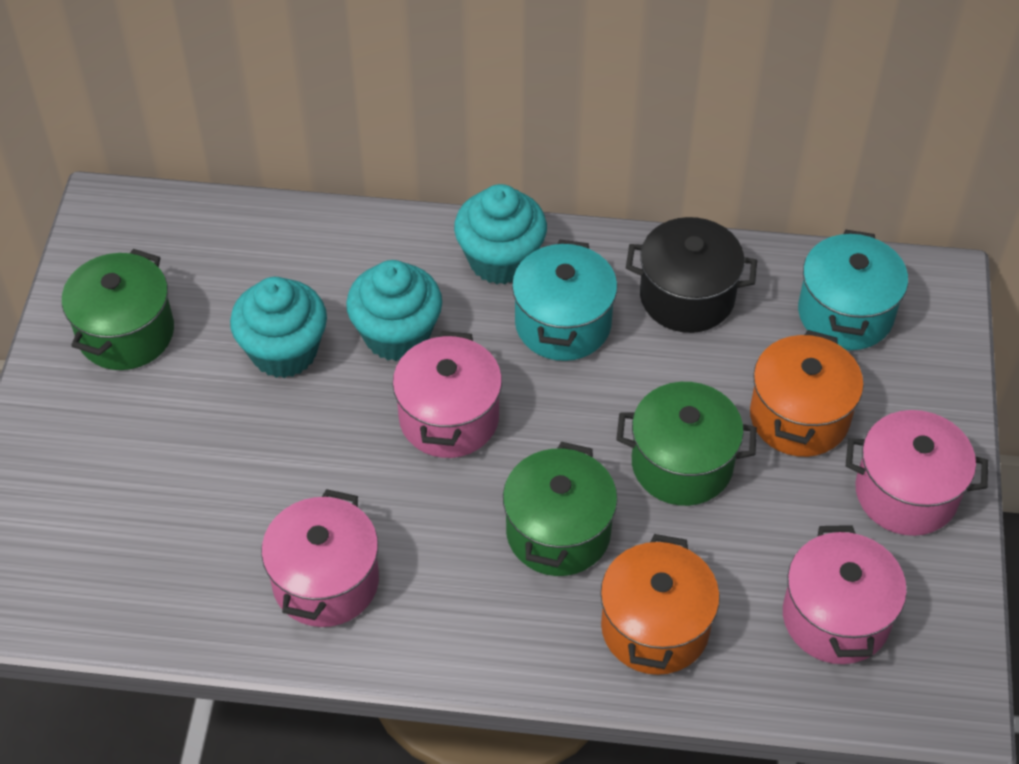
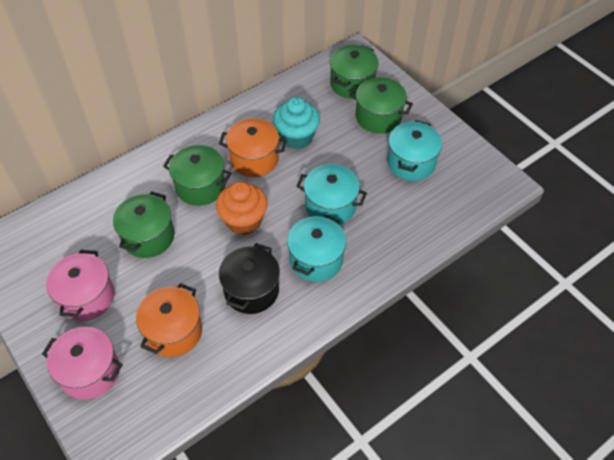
green pot: 3 -> 4
orange cupcake: 0 -> 1
pink pot: 4 -> 2
turquoise cupcake: 3 -> 1
turquoise pot: 2 -> 3

